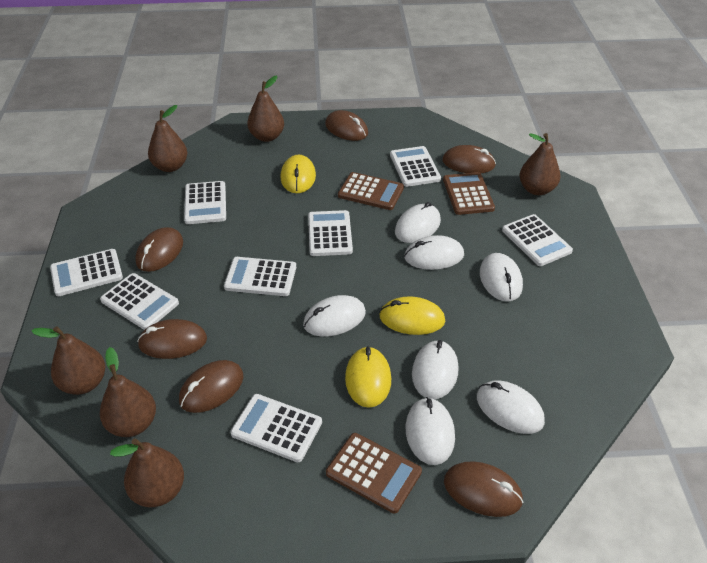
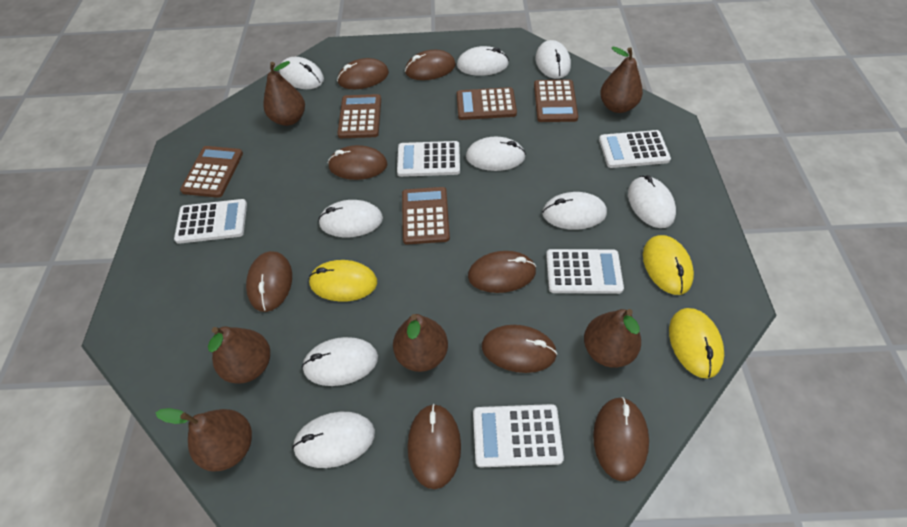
brown calculator: 3 -> 5
brown mouse: 6 -> 8
white calculator: 8 -> 5
white mouse: 7 -> 9

